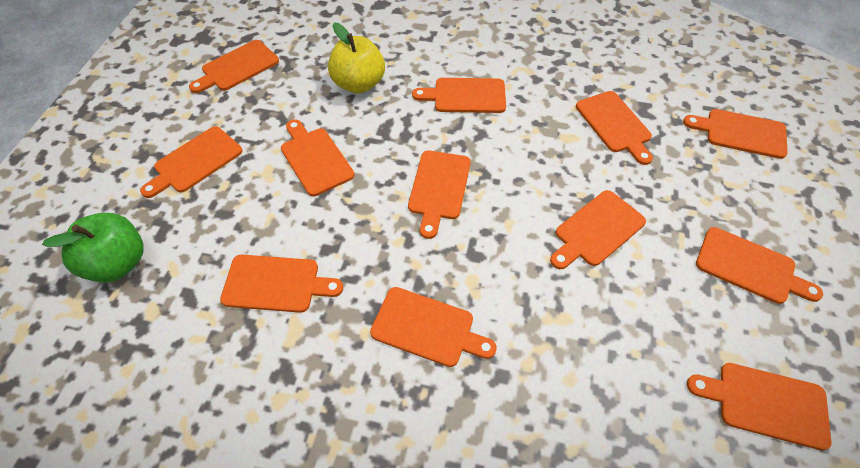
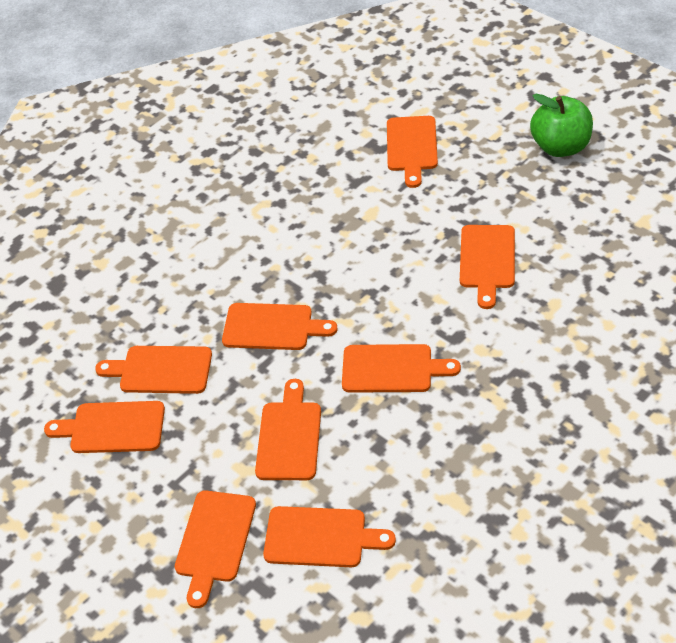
orange cutting board: 12 -> 9
yellow apple: 1 -> 0

